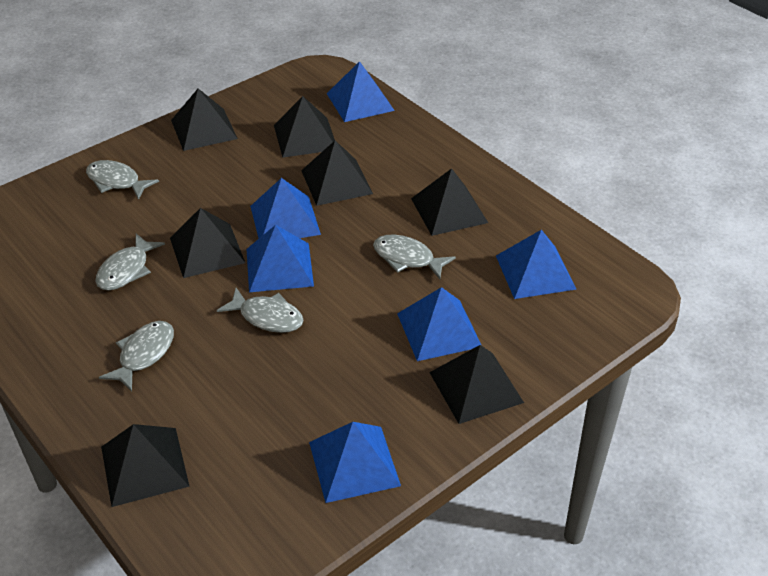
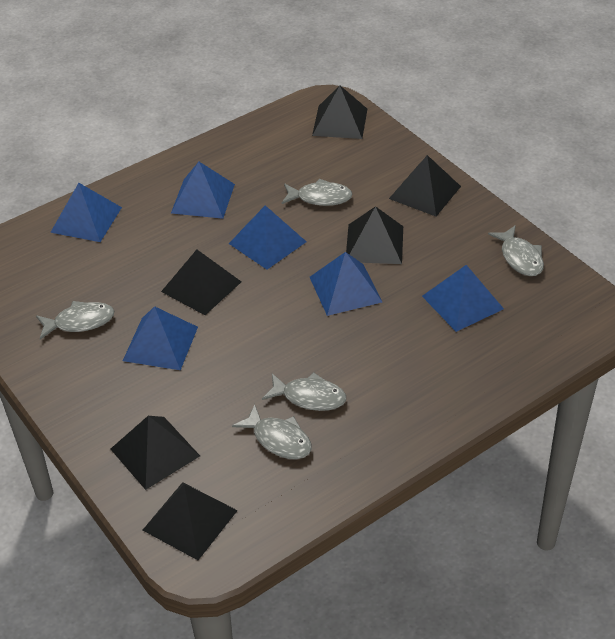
black pyramid: 7 -> 6

